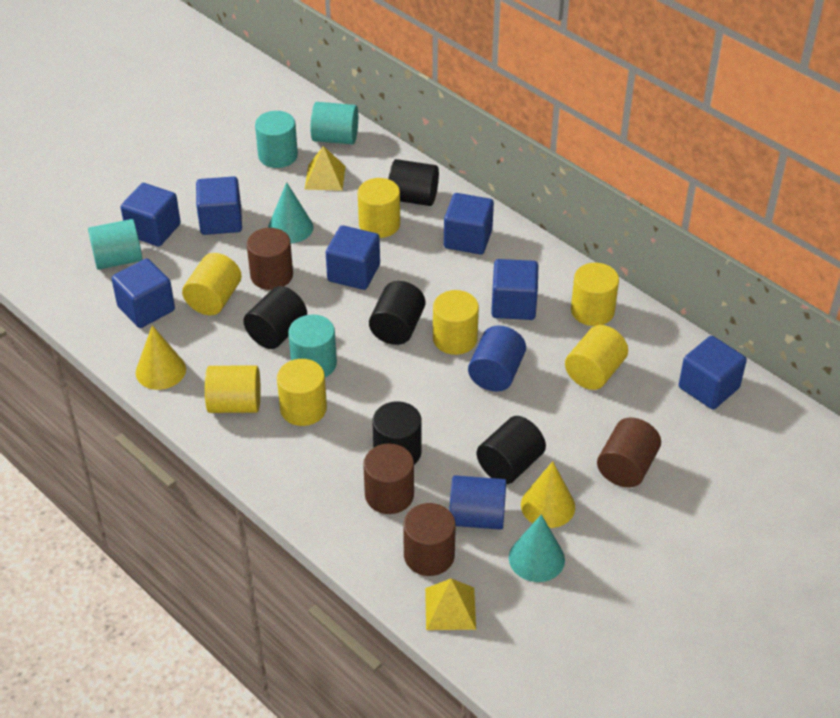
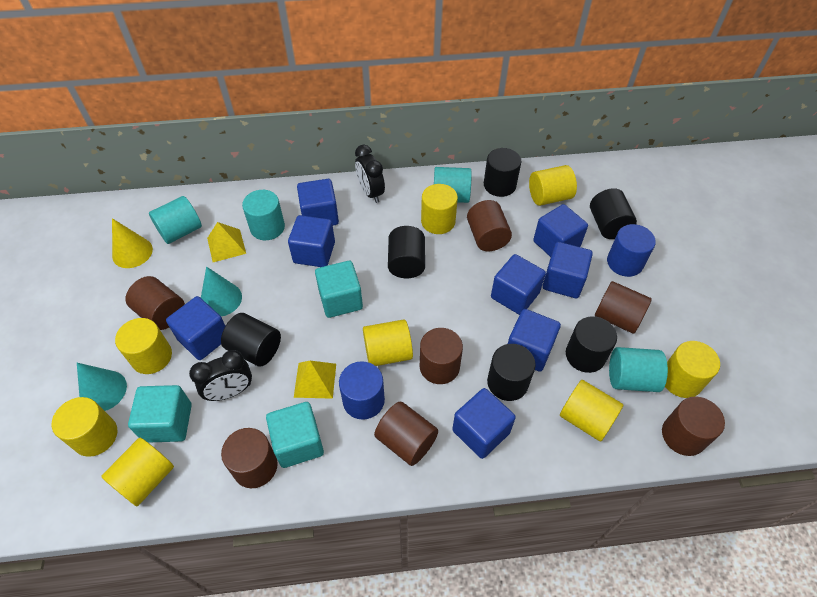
black clock: 0 -> 2
black cylinder: 5 -> 6
blue cube: 7 -> 8
brown cylinder: 4 -> 7
turquoise cube: 0 -> 3
yellow cone: 2 -> 1
yellow cylinder: 7 -> 8

